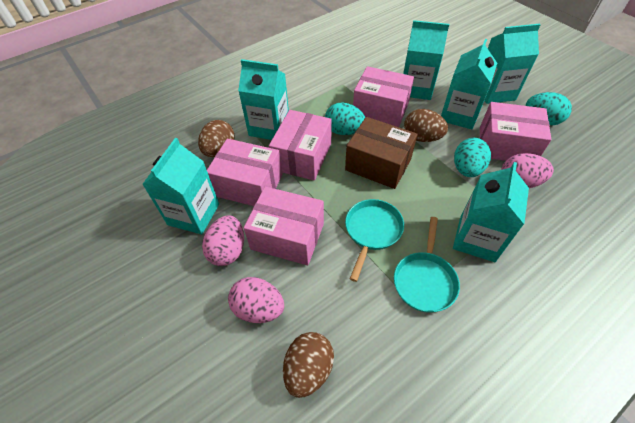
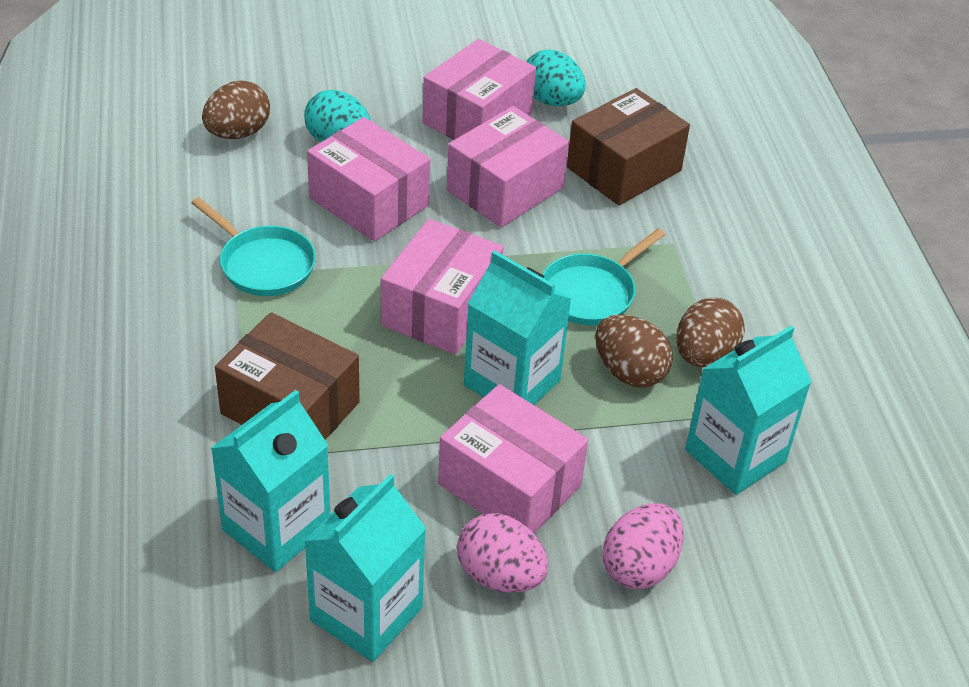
brown box: 1 -> 2
pink egg: 3 -> 2
turquoise carton: 6 -> 4
turquoise egg: 3 -> 2

